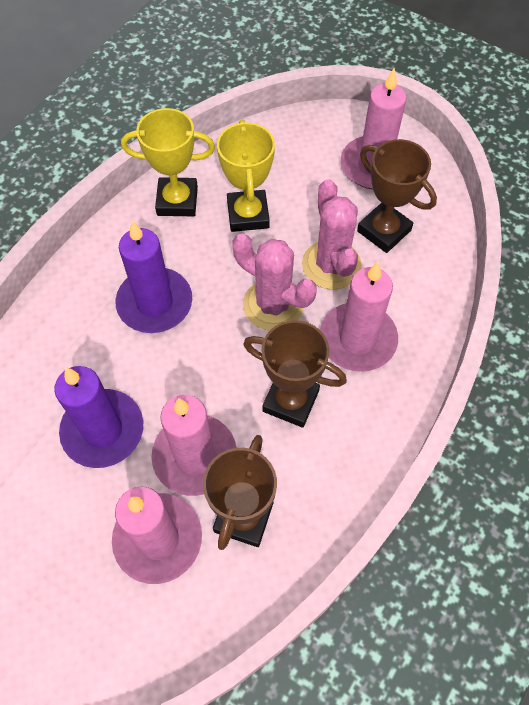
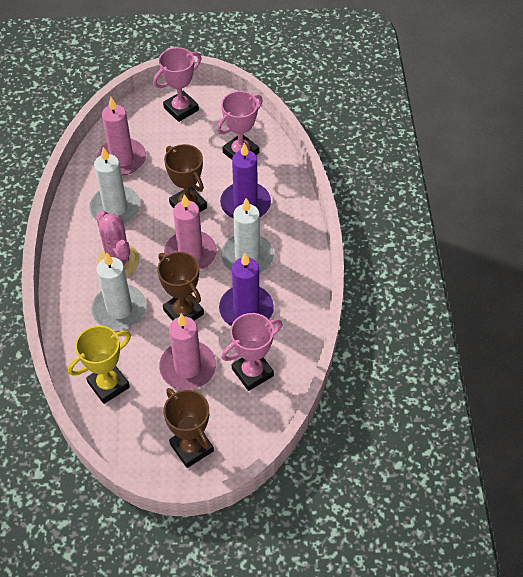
pink cactus: 2 -> 1
pink candle: 4 -> 3
pink trophy: 0 -> 3
white candle: 0 -> 3
yellow trophy: 2 -> 1

